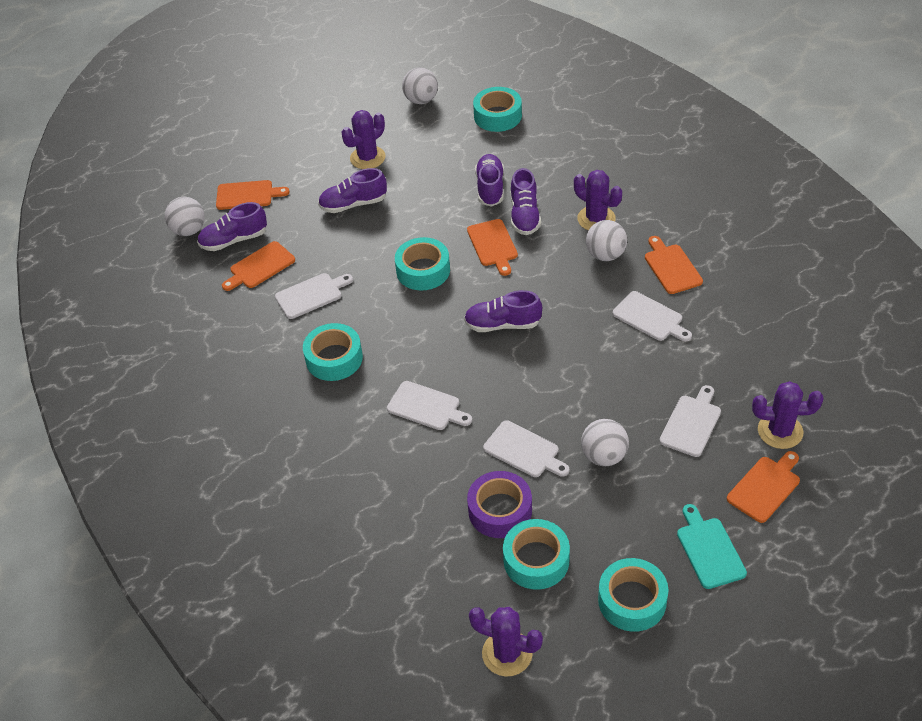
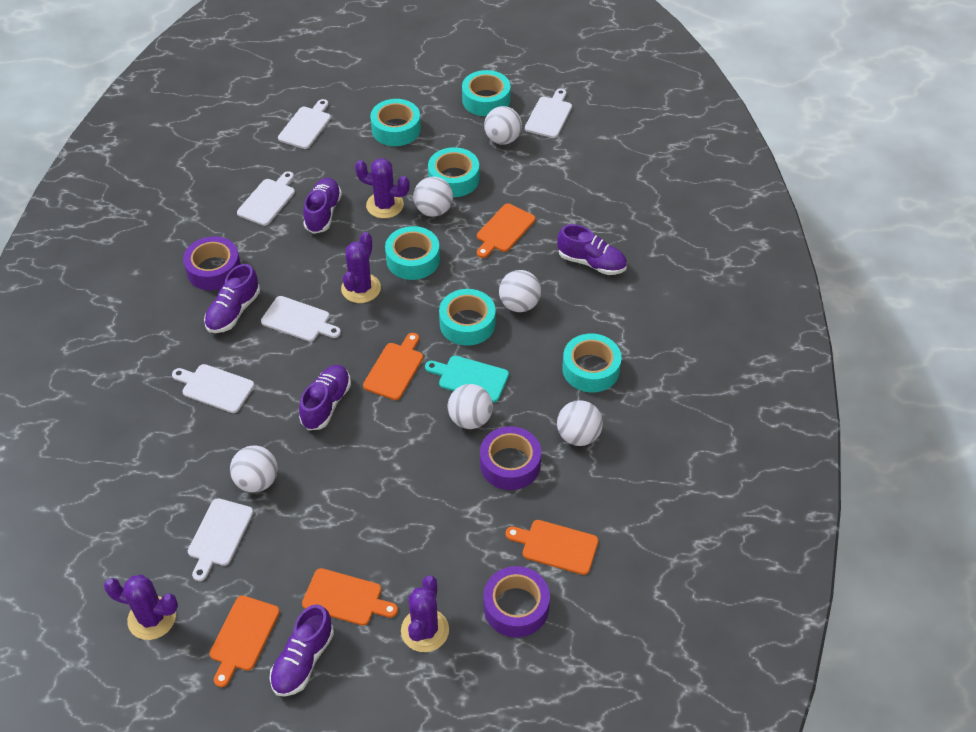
purple tape: 1 -> 3
turquoise tape: 5 -> 6
white ball: 4 -> 6
white cutting board: 5 -> 6

